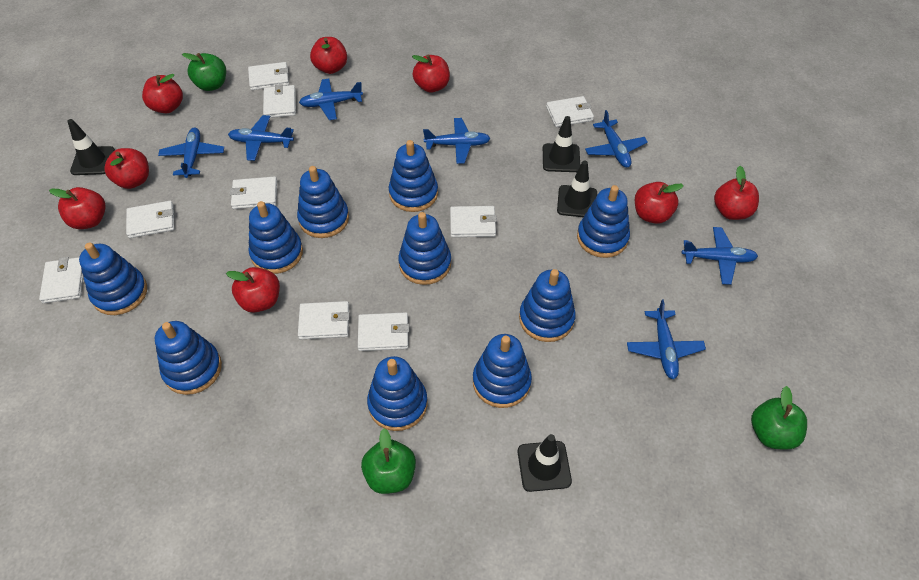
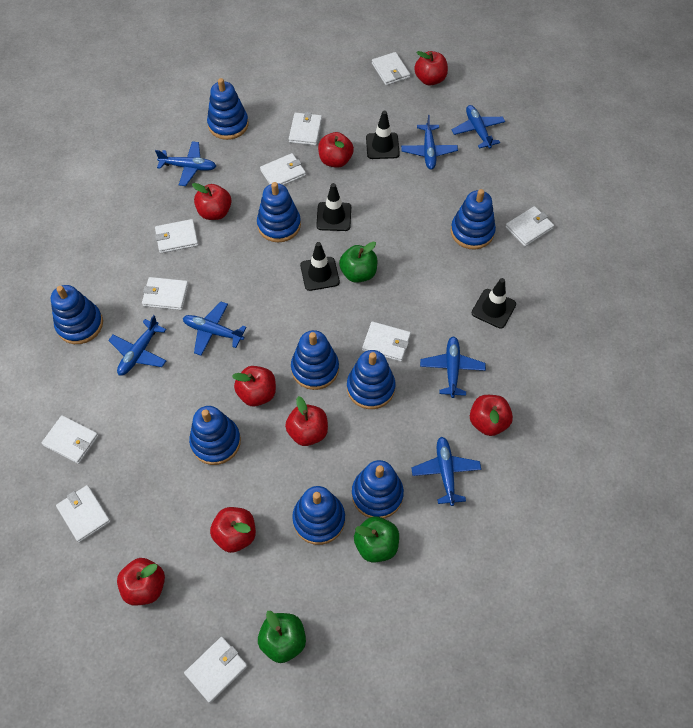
blue stacking toy: 10 -> 9
white wallet: 9 -> 10

